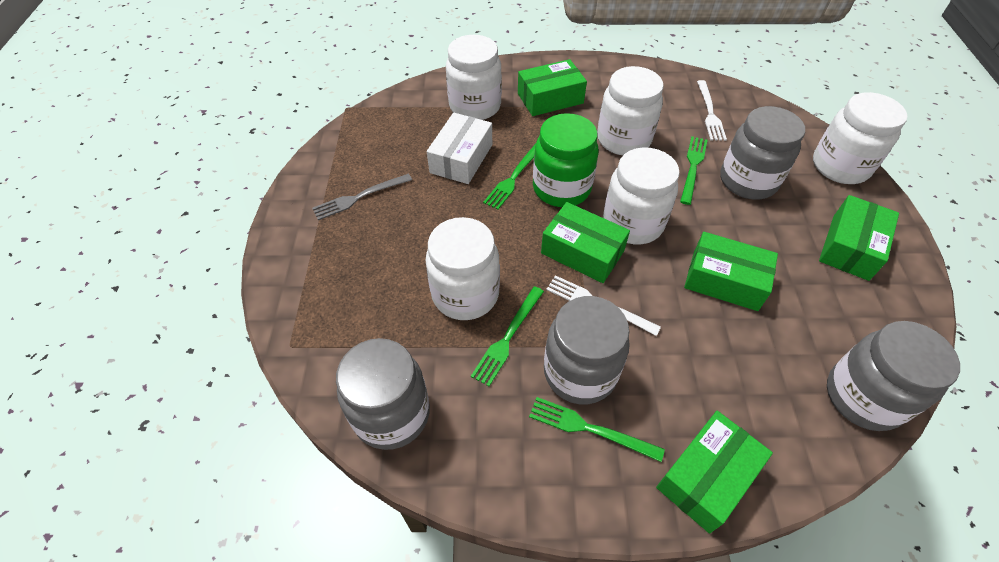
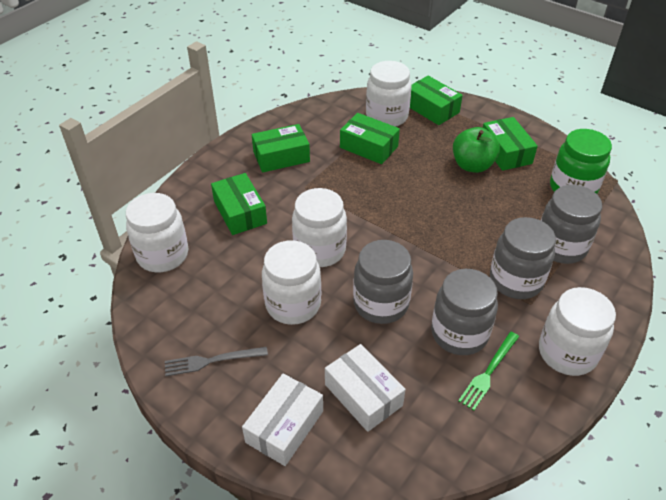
green apple: 0 -> 1
green fork: 4 -> 1
white box: 1 -> 2
white fork: 2 -> 0

